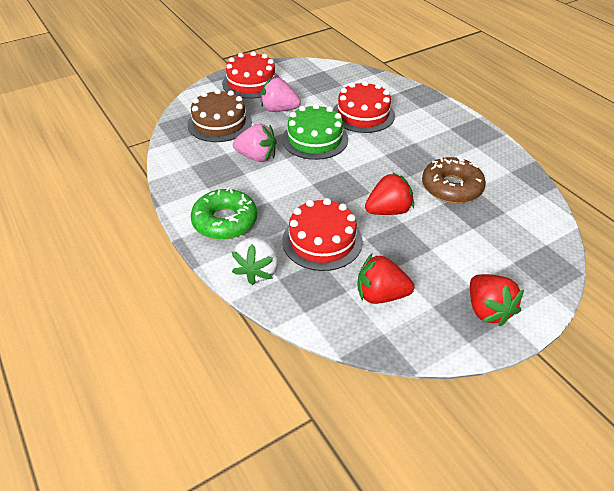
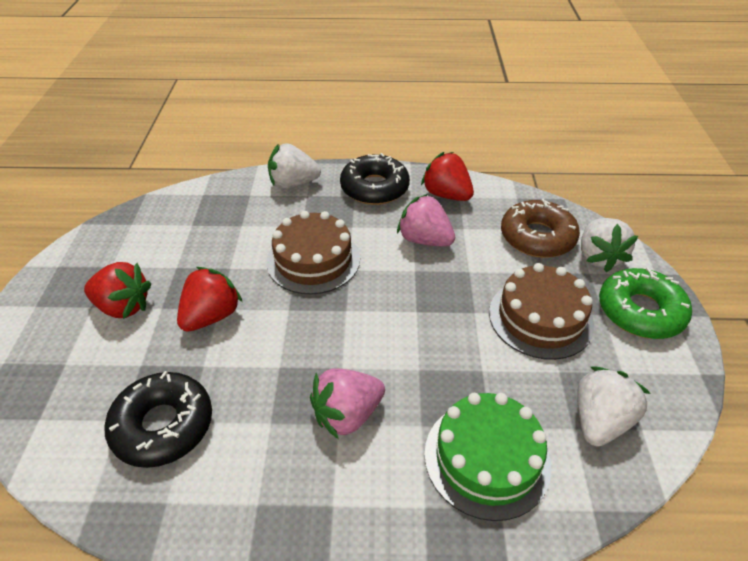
black donut: 0 -> 2
brown cake: 1 -> 2
red cake: 3 -> 0
white strawberry: 1 -> 3

